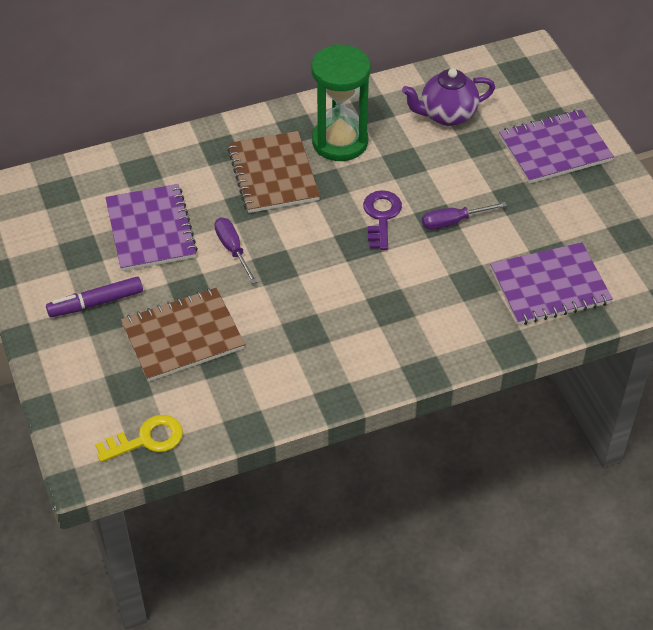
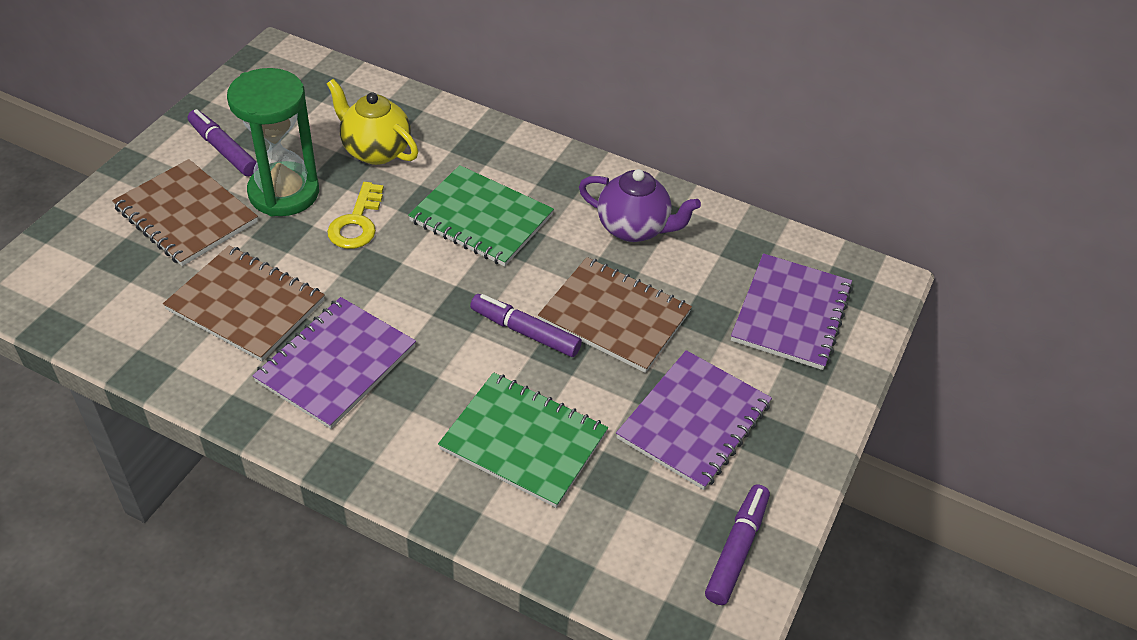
brown notebook: 2 -> 3
green notebook: 0 -> 2
purple key: 1 -> 0
purple marker: 1 -> 3
purple screwdriver: 2 -> 0
yellow teapot: 0 -> 1

